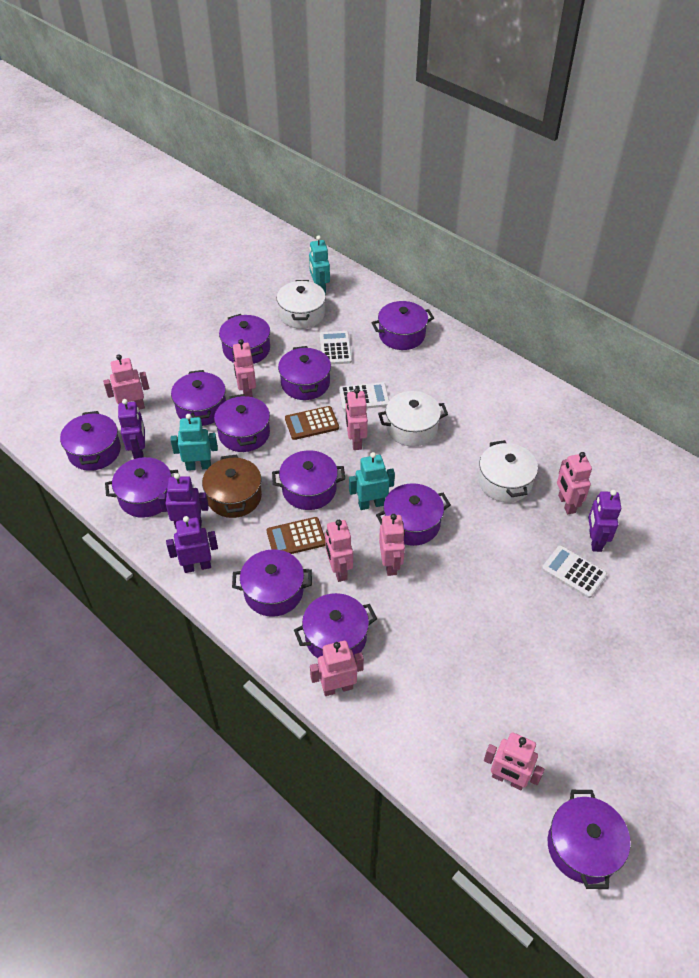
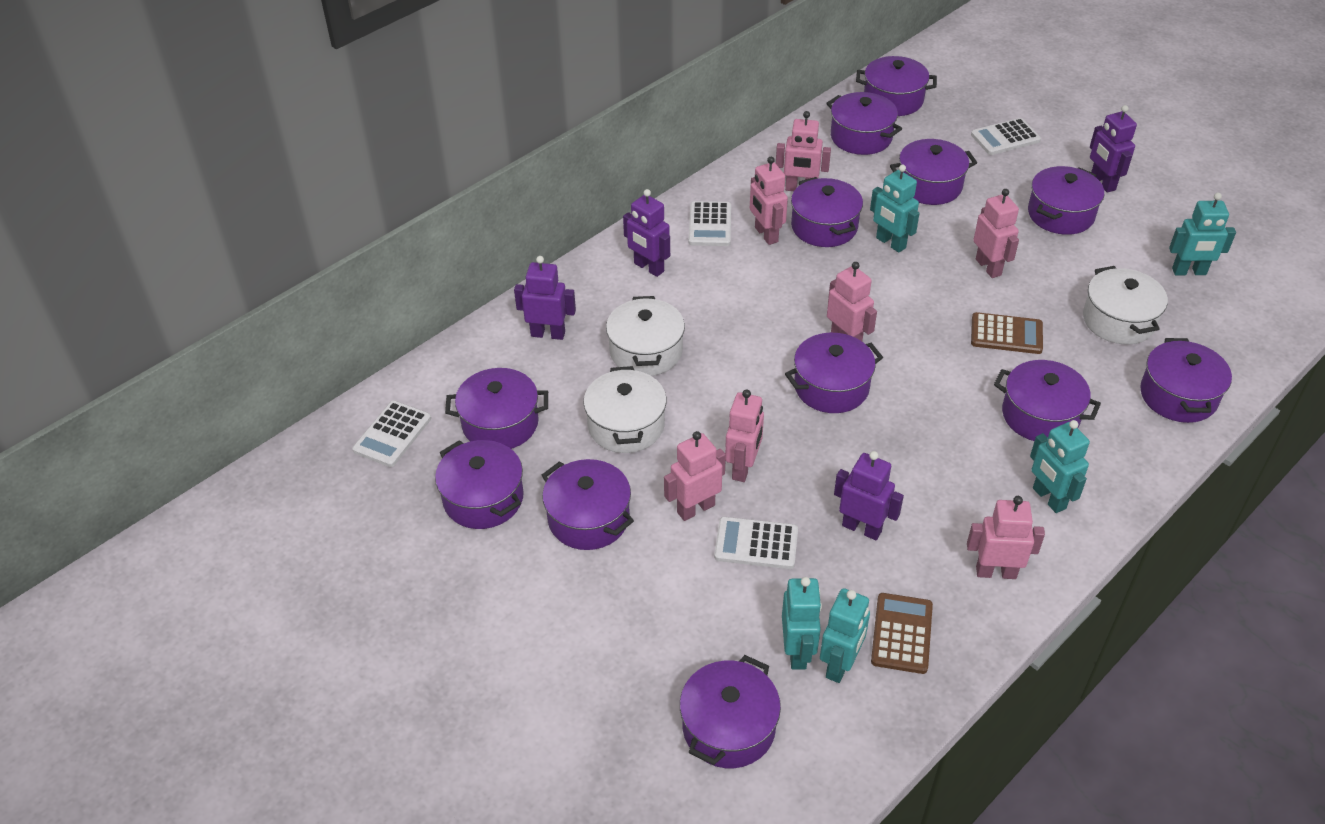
brown pot: 1 -> 0
pink robot: 8 -> 7
turquoise robot: 3 -> 5
white calculator: 3 -> 4

